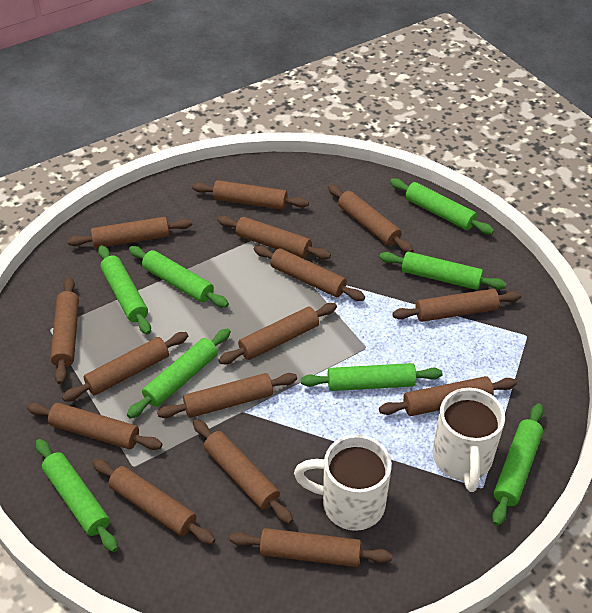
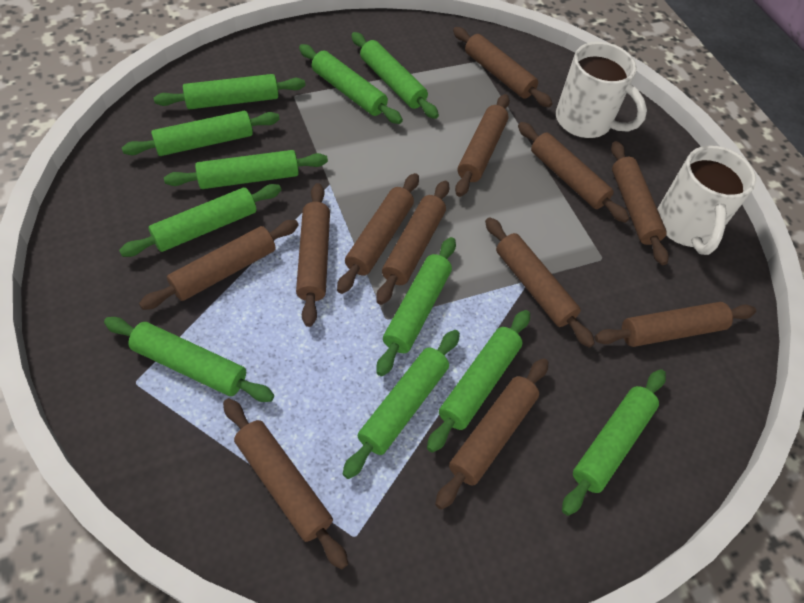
brown rolling pin: 15 -> 12
green rolling pin: 8 -> 11

